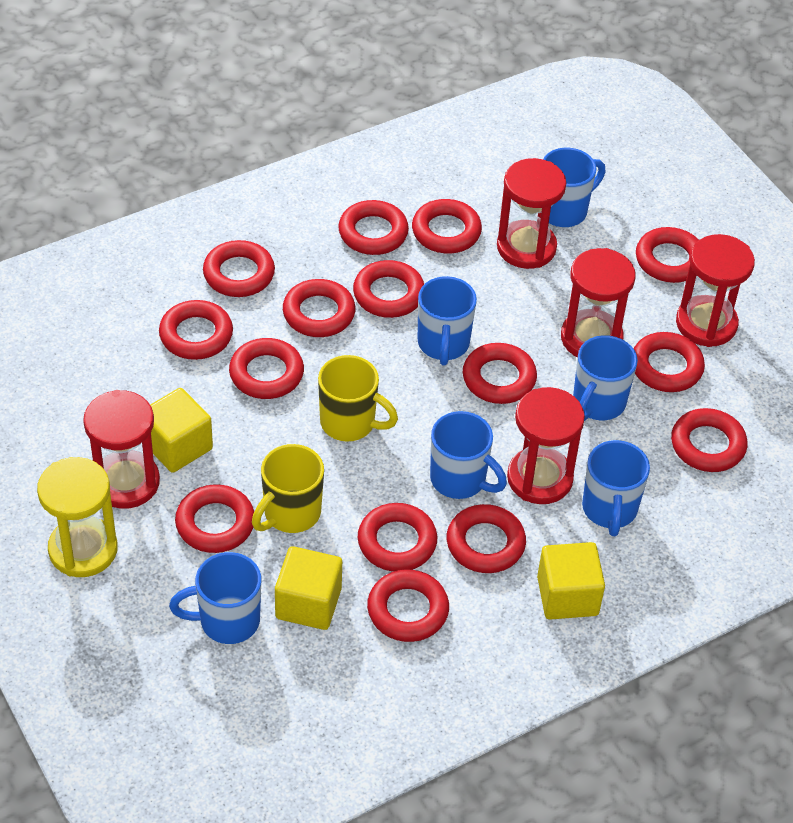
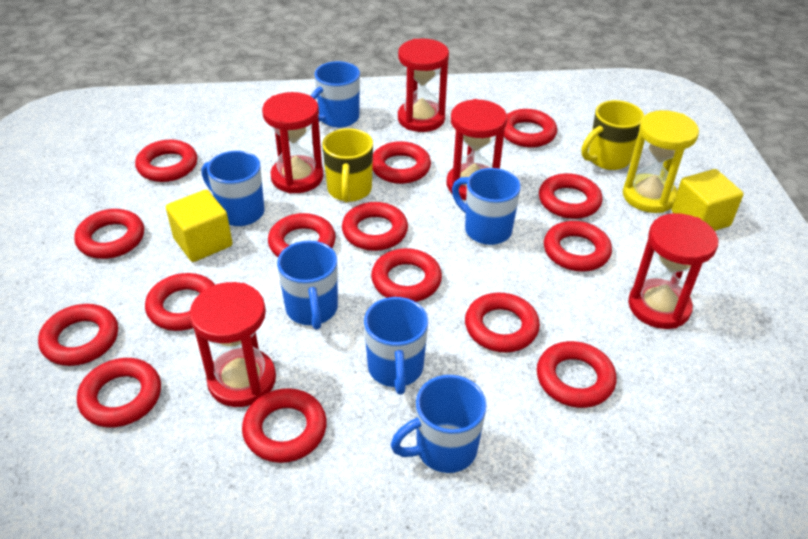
yellow cube: 3 -> 2

